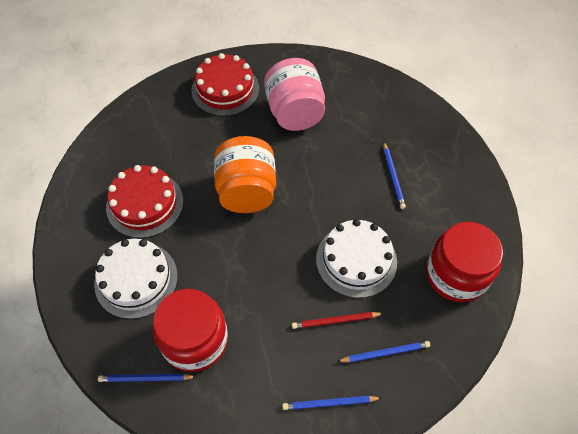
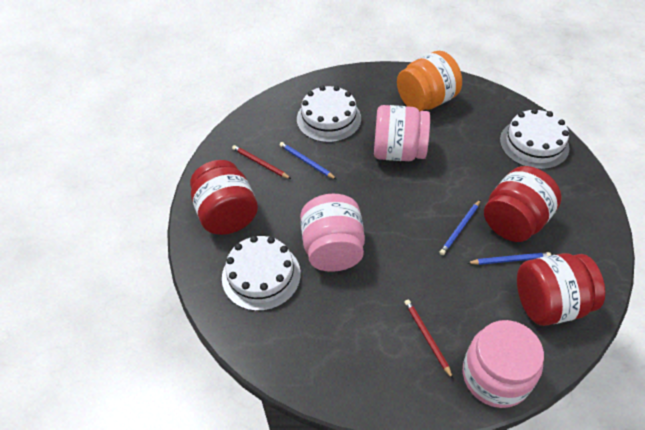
blue pencil: 4 -> 3
pink jar: 1 -> 3
red cake: 2 -> 0
red jar: 2 -> 3
red pencil: 1 -> 2
white cake: 2 -> 3

